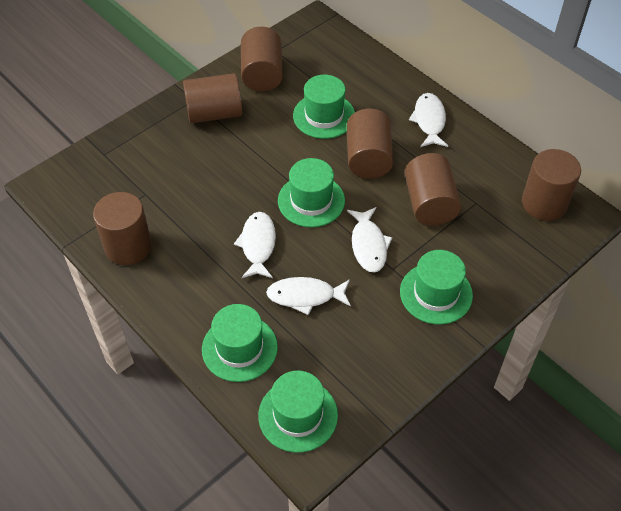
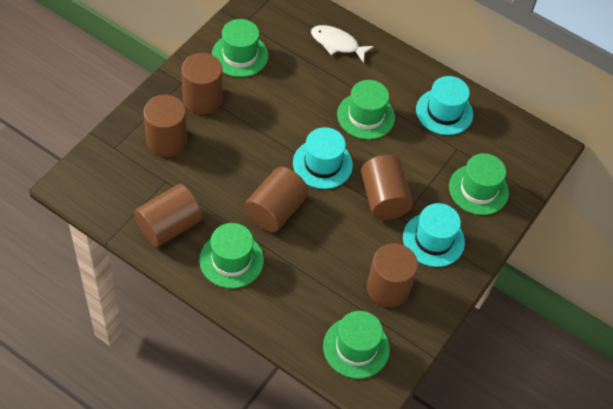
turquoise hat: 0 -> 3
white fish: 4 -> 1

